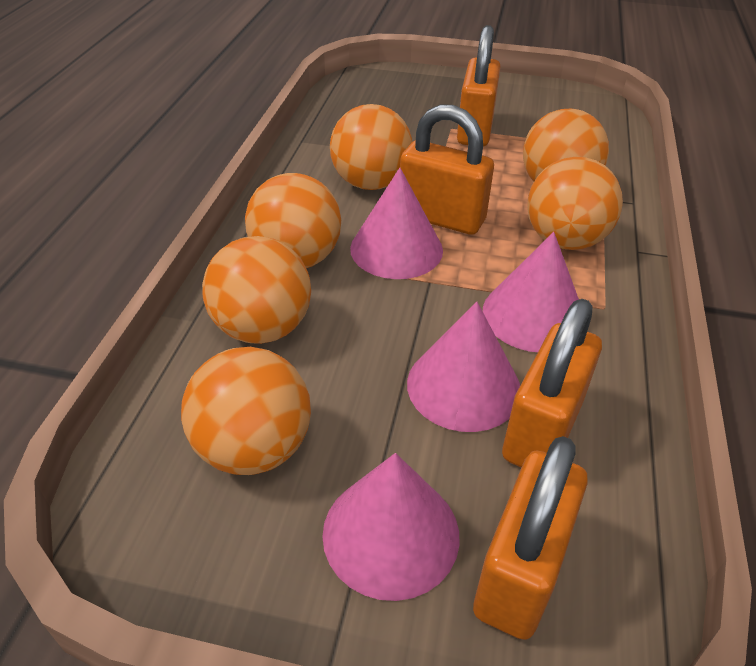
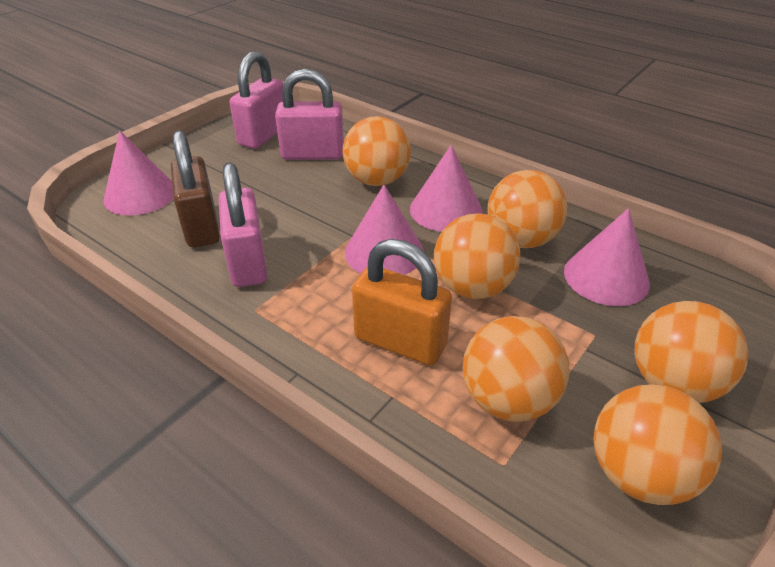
brown padlock: 0 -> 1
orange padlock: 4 -> 1
pink padlock: 0 -> 3

